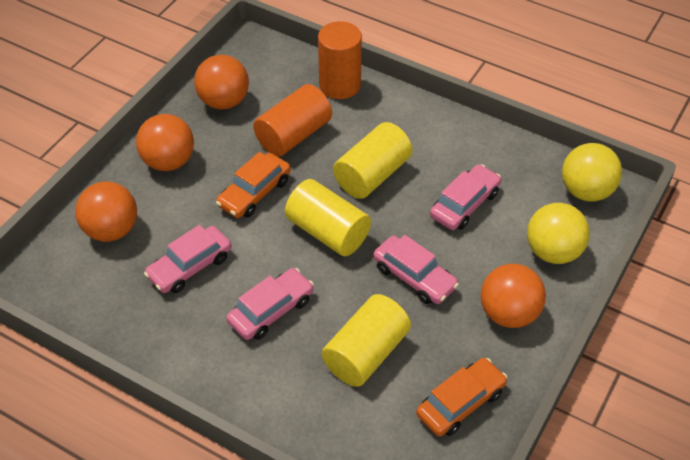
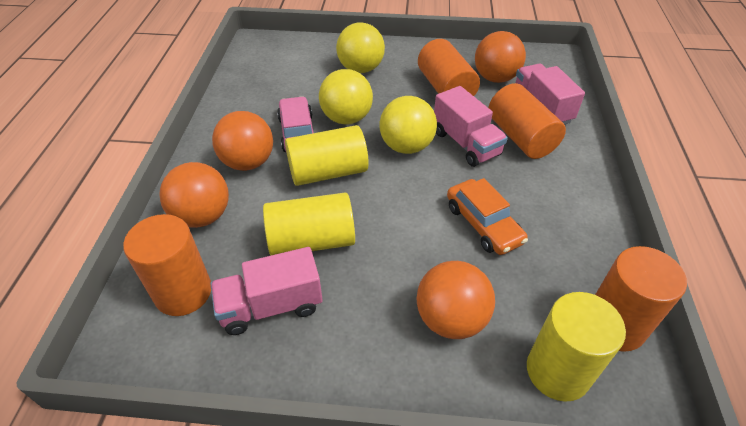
orange car: 2 -> 1
orange cylinder: 2 -> 4
pink car: 4 -> 1
pink truck: 0 -> 3
yellow ball: 2 -> 3

